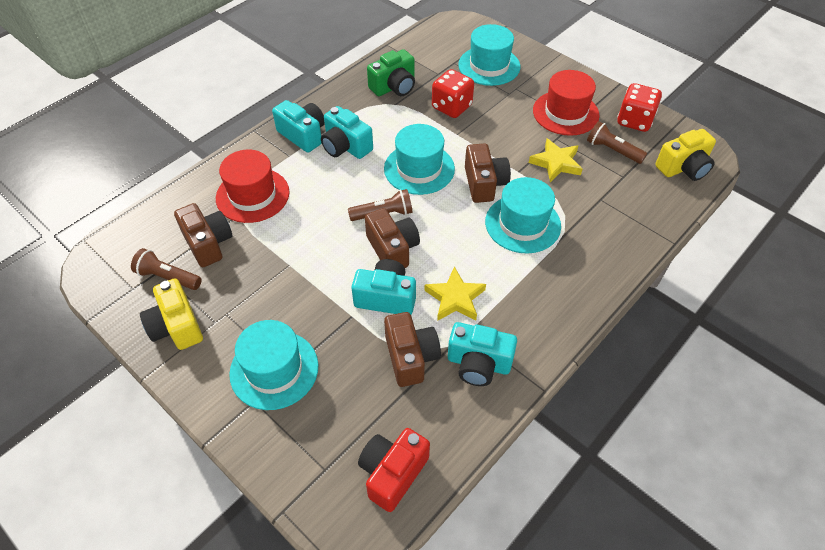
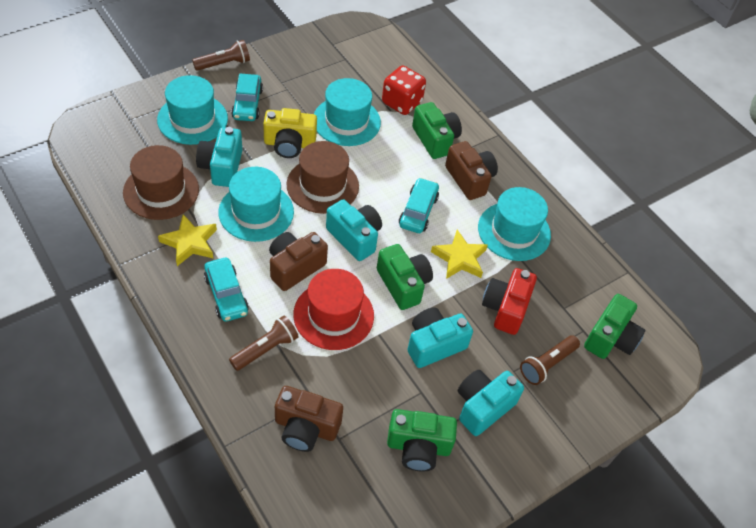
brown camera: 4 -> 3
brown hat: 0 -> 2
green camera: 1 -> 4
red dice: 2 -> 1
red hat: 2 -> 1
turquoise car: 0 -> 3
yellow camera: 2 -> 1

